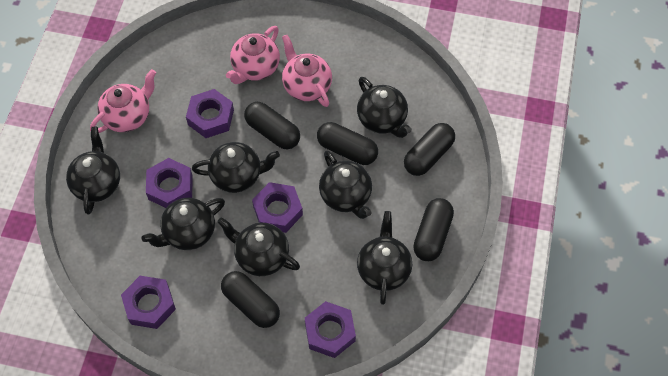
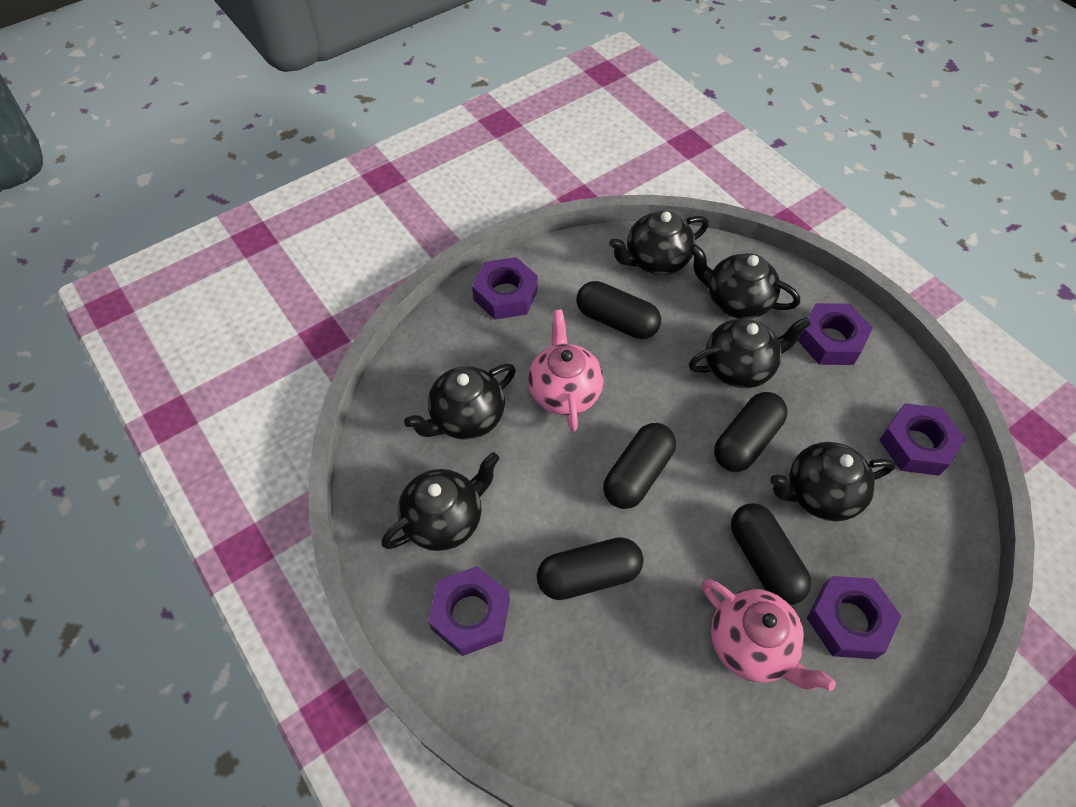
black teapot: 7 -> 6
pink teapot: 3 -> 2

